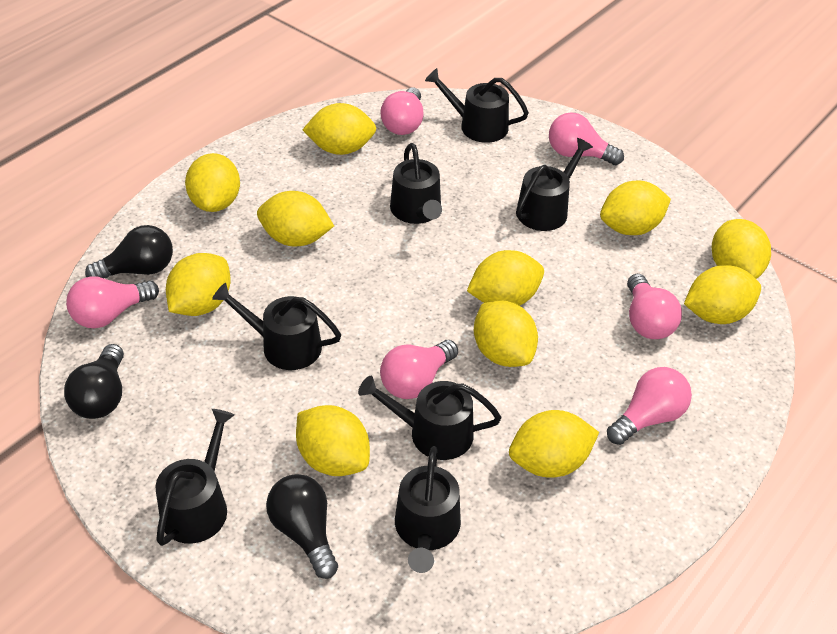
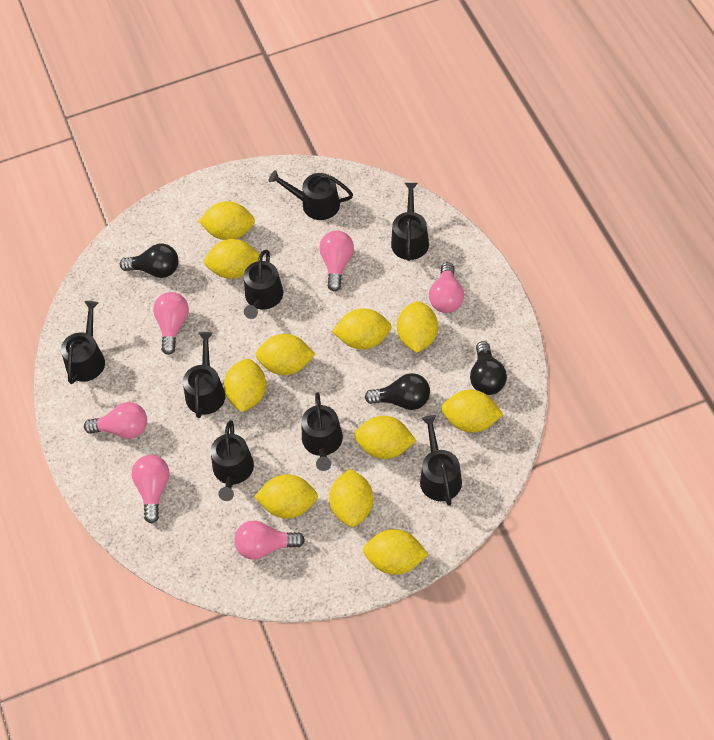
black watering can: 7 -> 8

